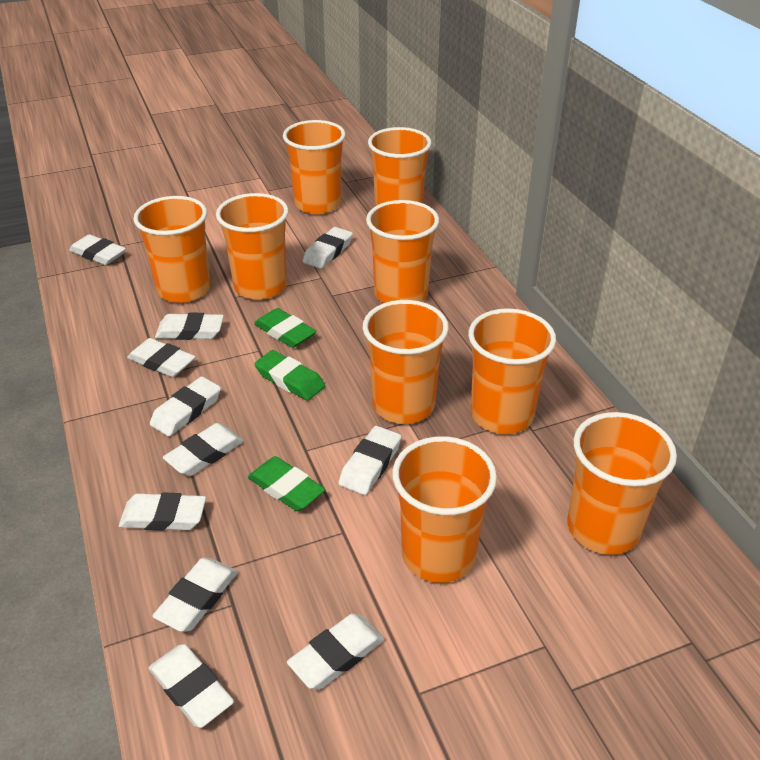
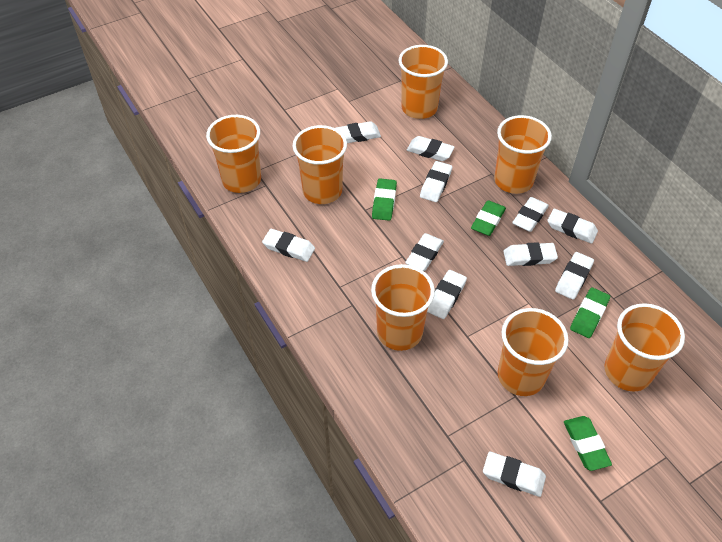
green eraser: 3 -> 4
orange cup: 9 -> 7

